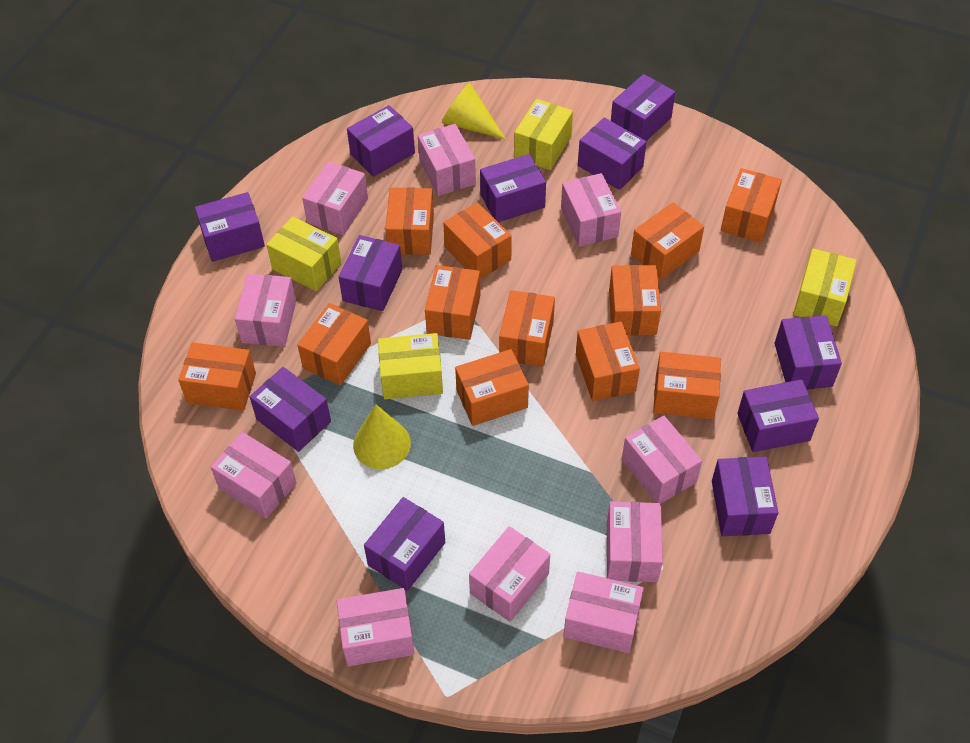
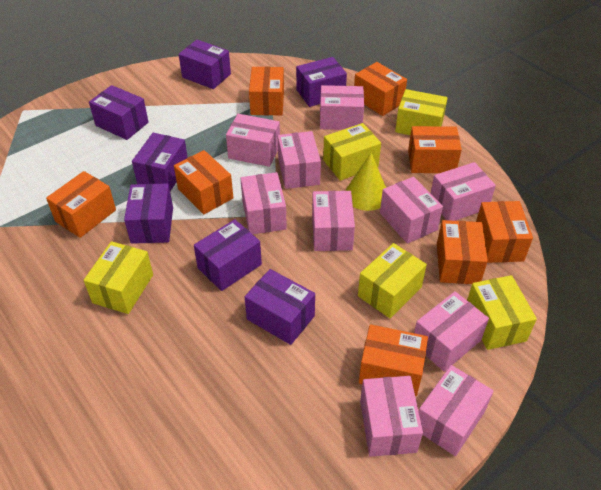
orange box: 12 -> 8
purple box: 11 -> 7
yellow box: 4 -> 5
yellow cone: 2 -> 1

